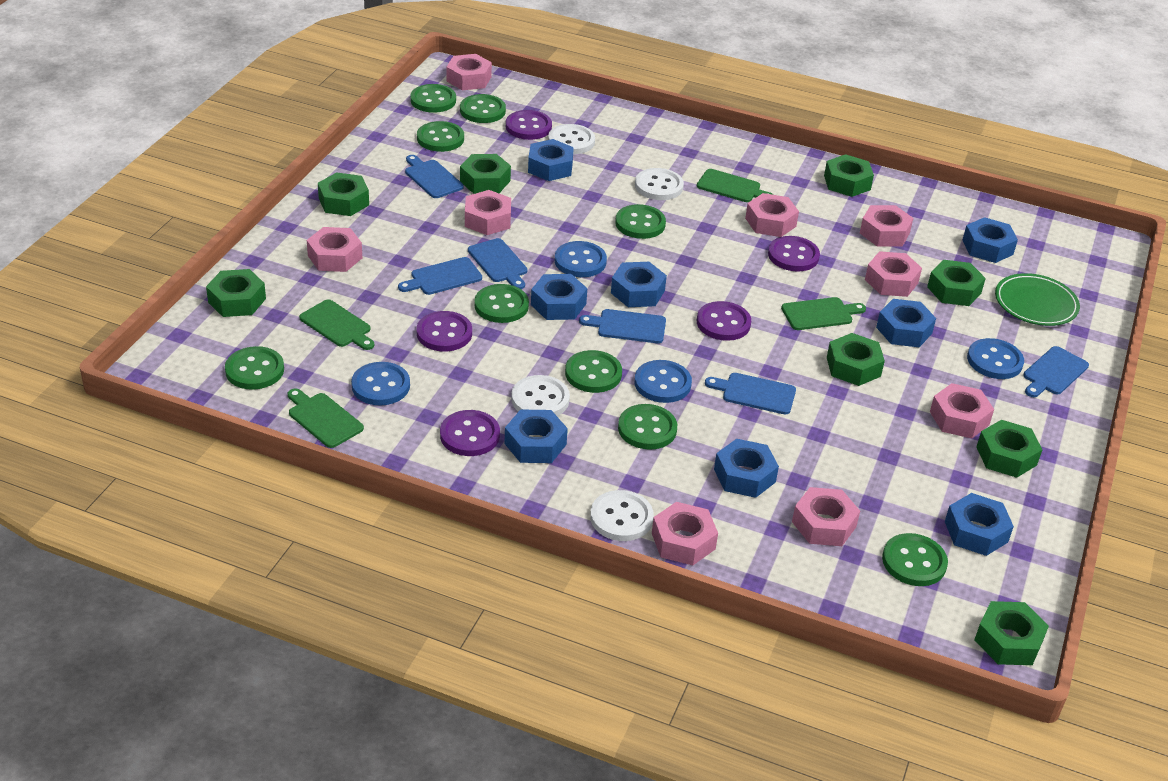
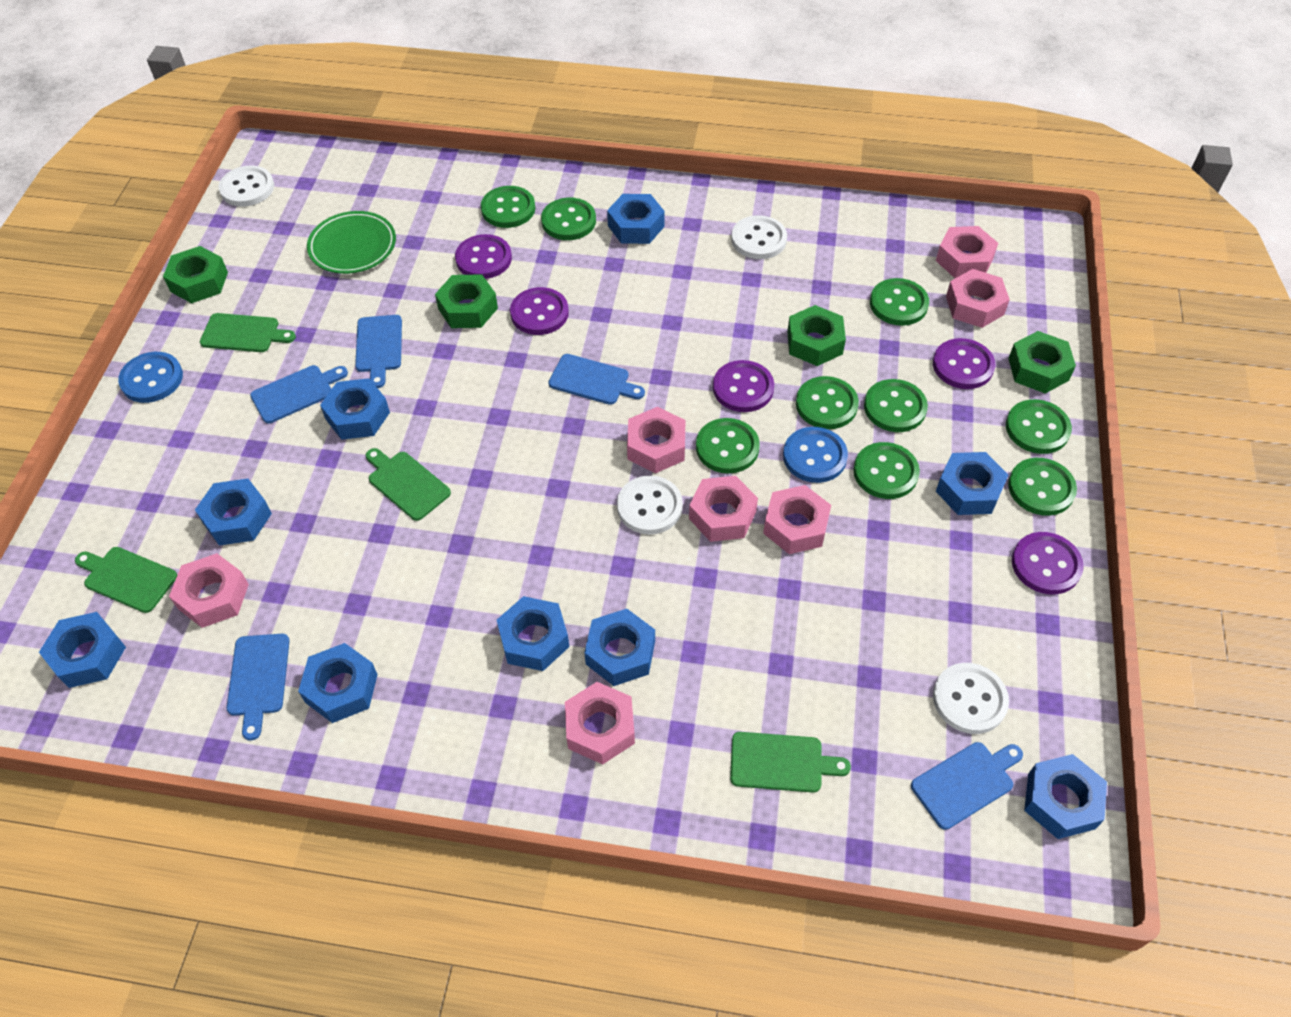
blue button: 4 -> 2
blue cutting board: 6 -> 5
blue nut: 8 -> 9
green nut: 8 -> 4
pink nut: 9 -> 7

